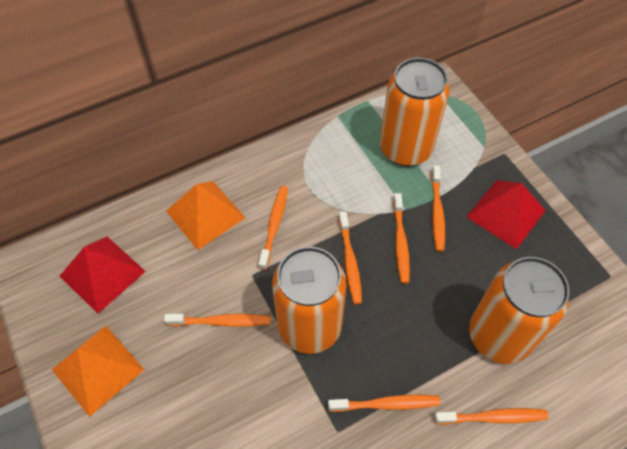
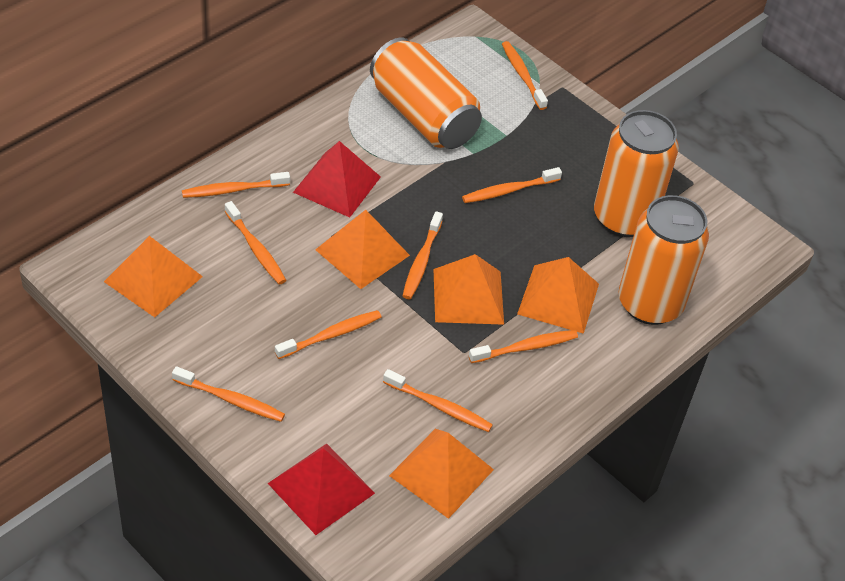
orange pyramid: 2 -> 5
orange toothbrush: 7 -> 9

